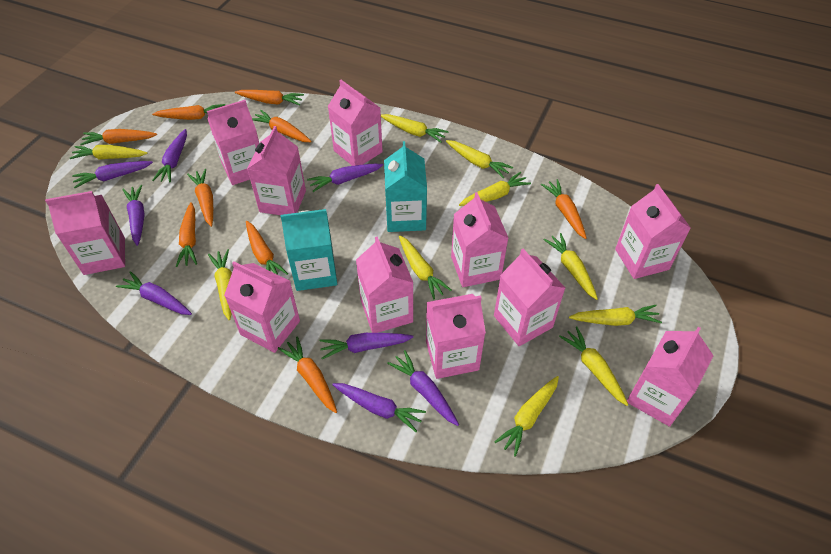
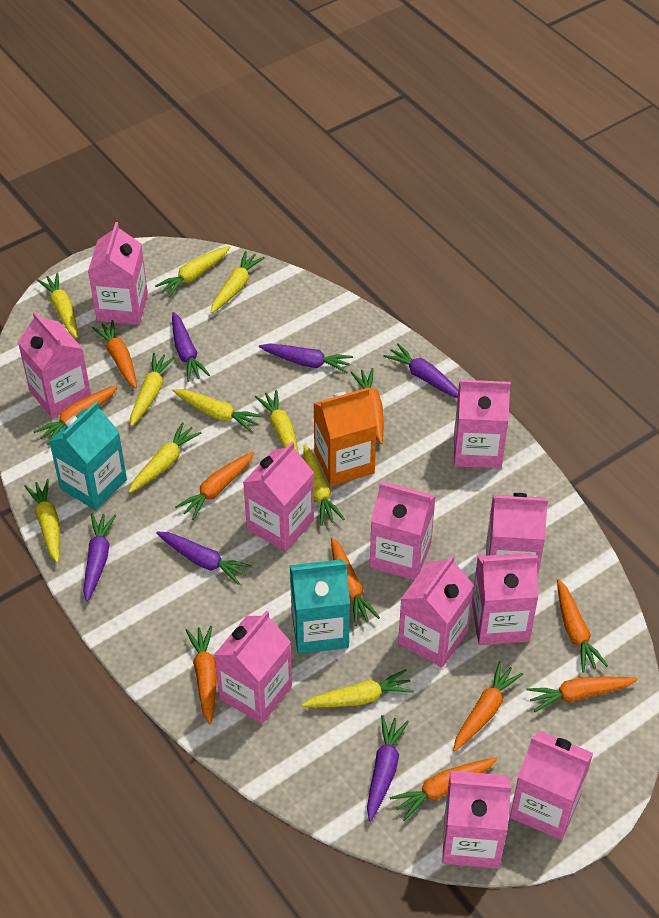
orange carrot: 9 -> 10
orange carton: 0 -> 1
purple carrot: 8 -> 6

